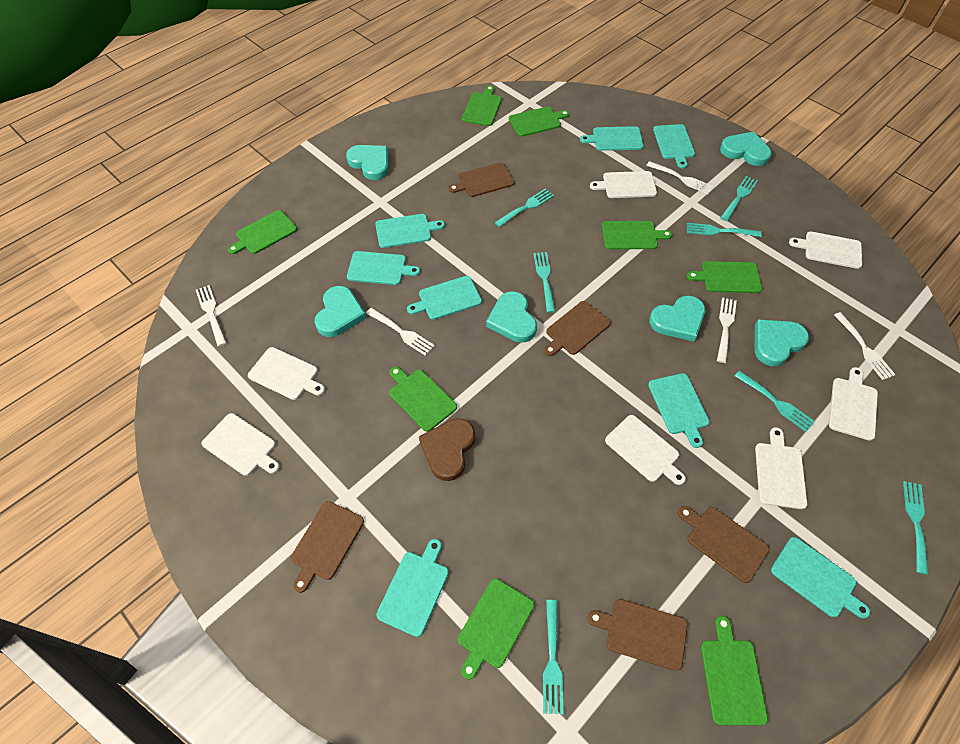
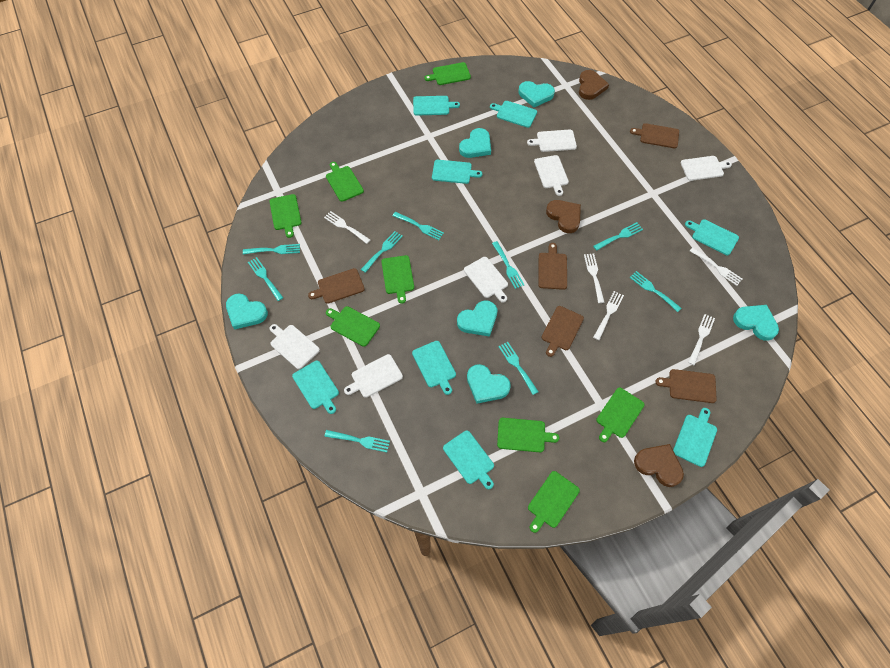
brown heart: 1 -> 3
turquoise fork: 7 -> 9
white cutting board: 7 -> 6

